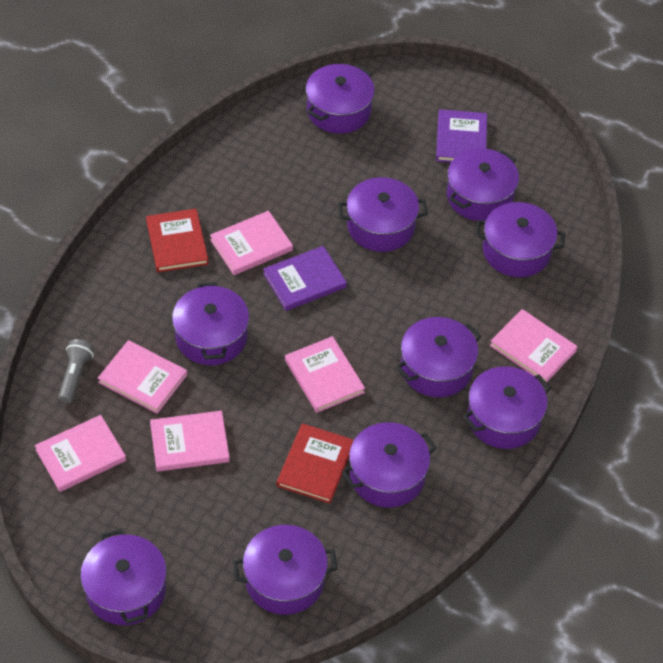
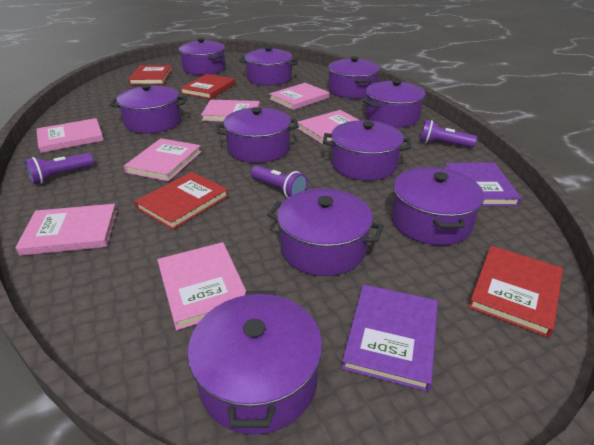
grey flashlight: 1 -> 0
pink book: 6 -> 7
purple flashlight: 0 -> 3
red book: 2 -> 4

